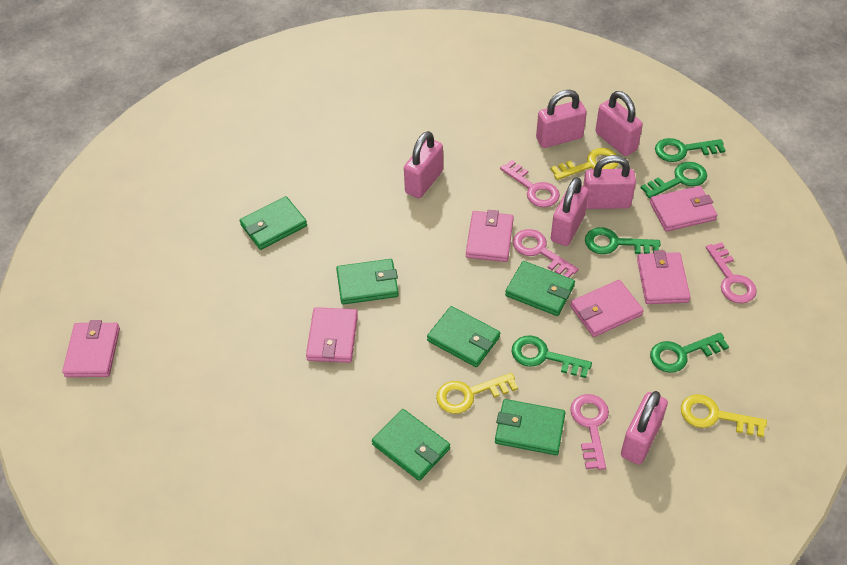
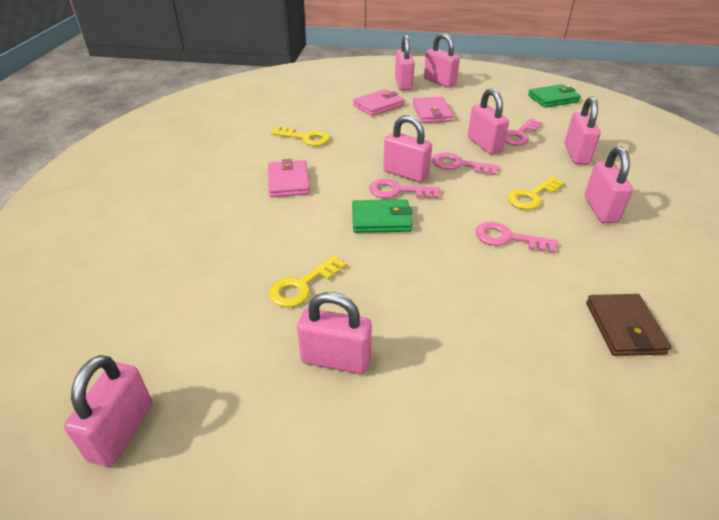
brown wallet: 0 -> 1
green key: 5 -> 0
green wallet: 6 -> 2
pink padlock: 6 -> 8
pink wallet: 6 -> 3

